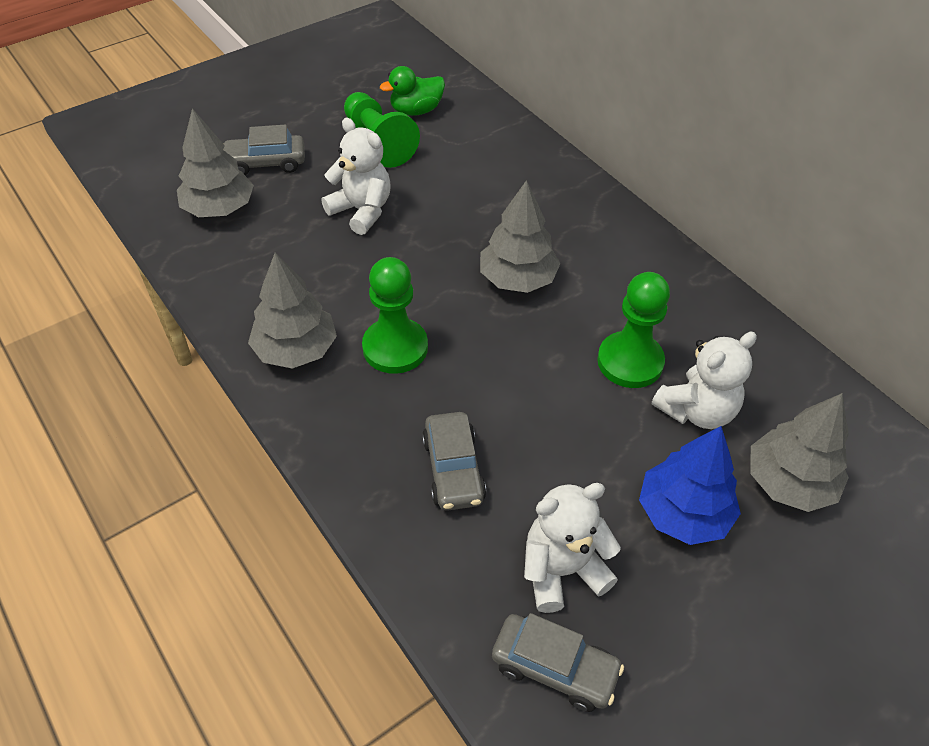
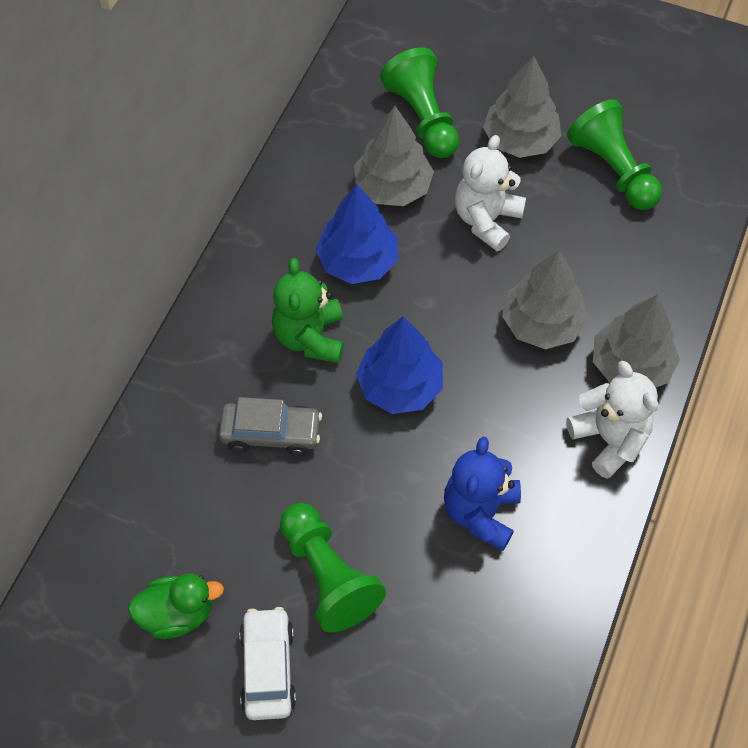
blue teddy bear: 0 -> 1
blue tree: 1 -> 2
green teddy bear: 0 -> 1
grey car: 3 -> 1
white car: 0 -> 1
white teddy bear: 3 -> 2

